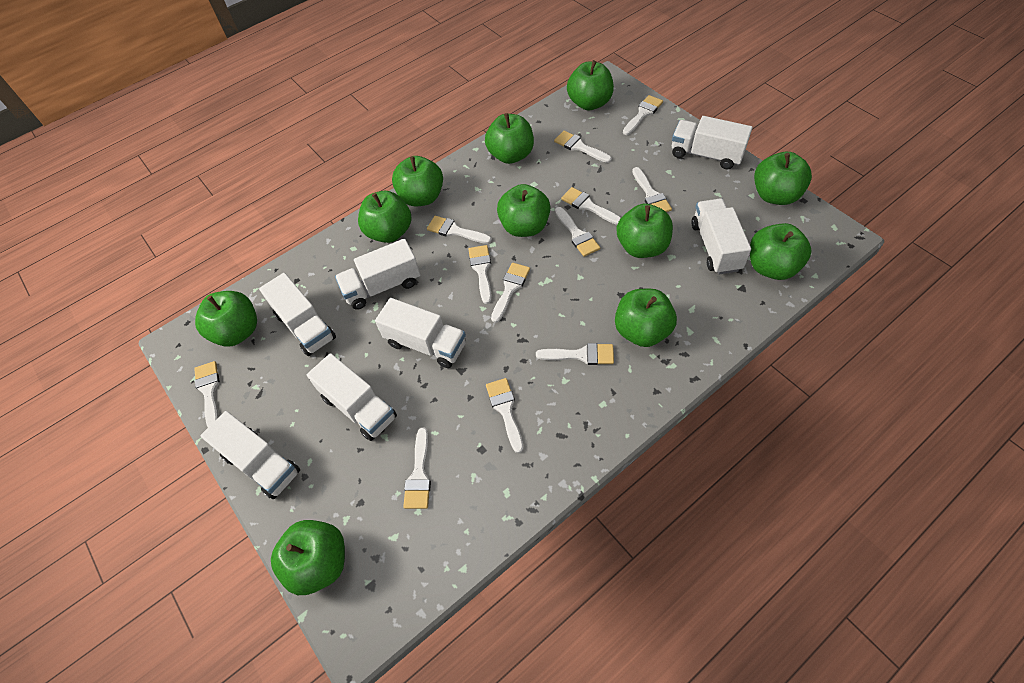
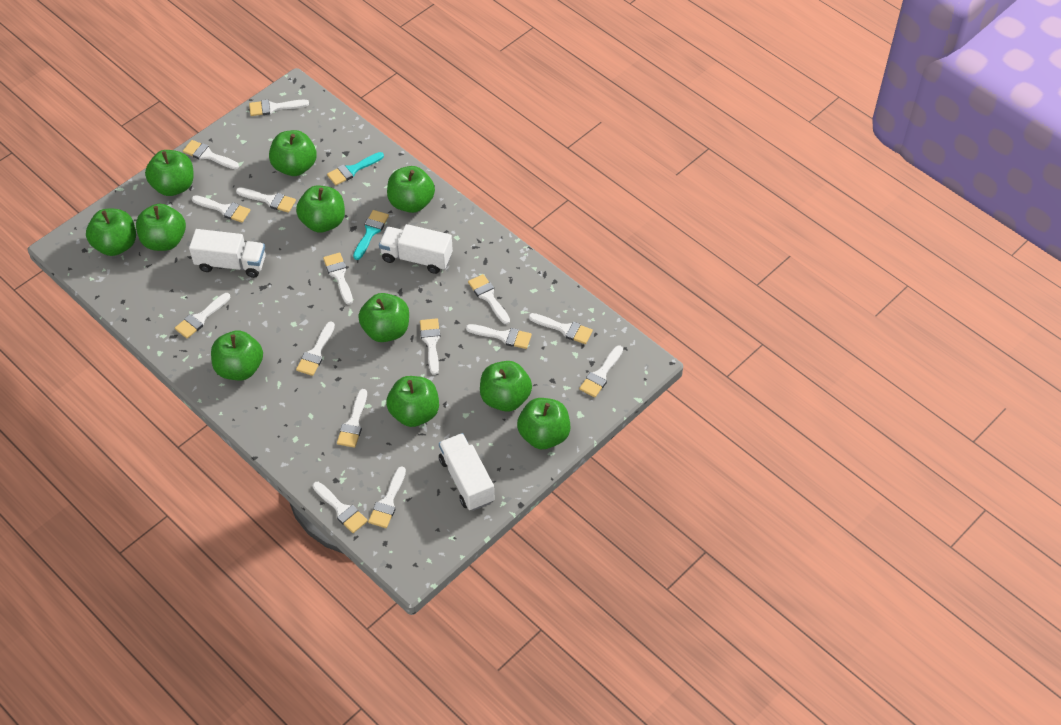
turquoise brush: 0 -> 2
white brush: 12 -> 15
white truck: 7 -> 3

